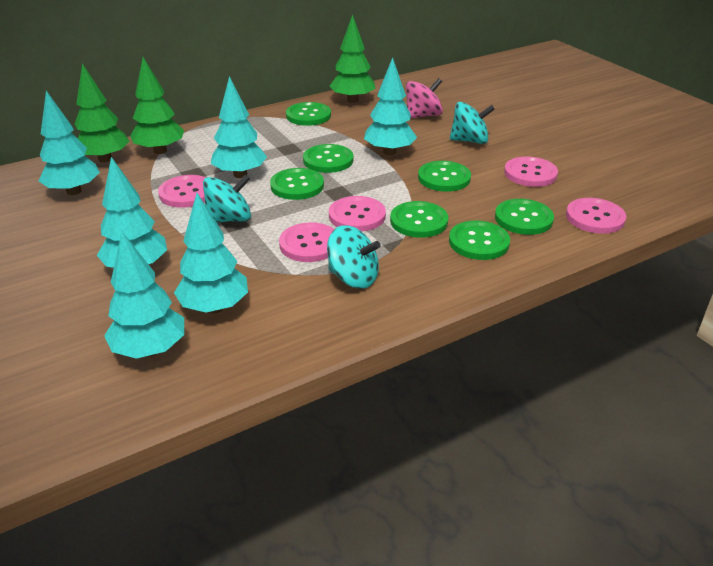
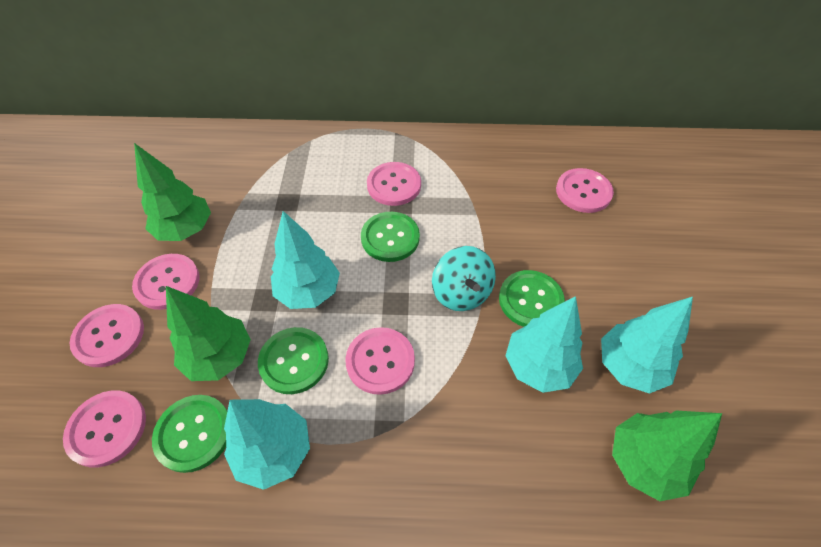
green button: 7 -> 4
pink button: 5 -> 6
pink spinning top: 1 -> 0
turquoise spinning top: 3 -> 1
turquoise tree: 6 -> 4

